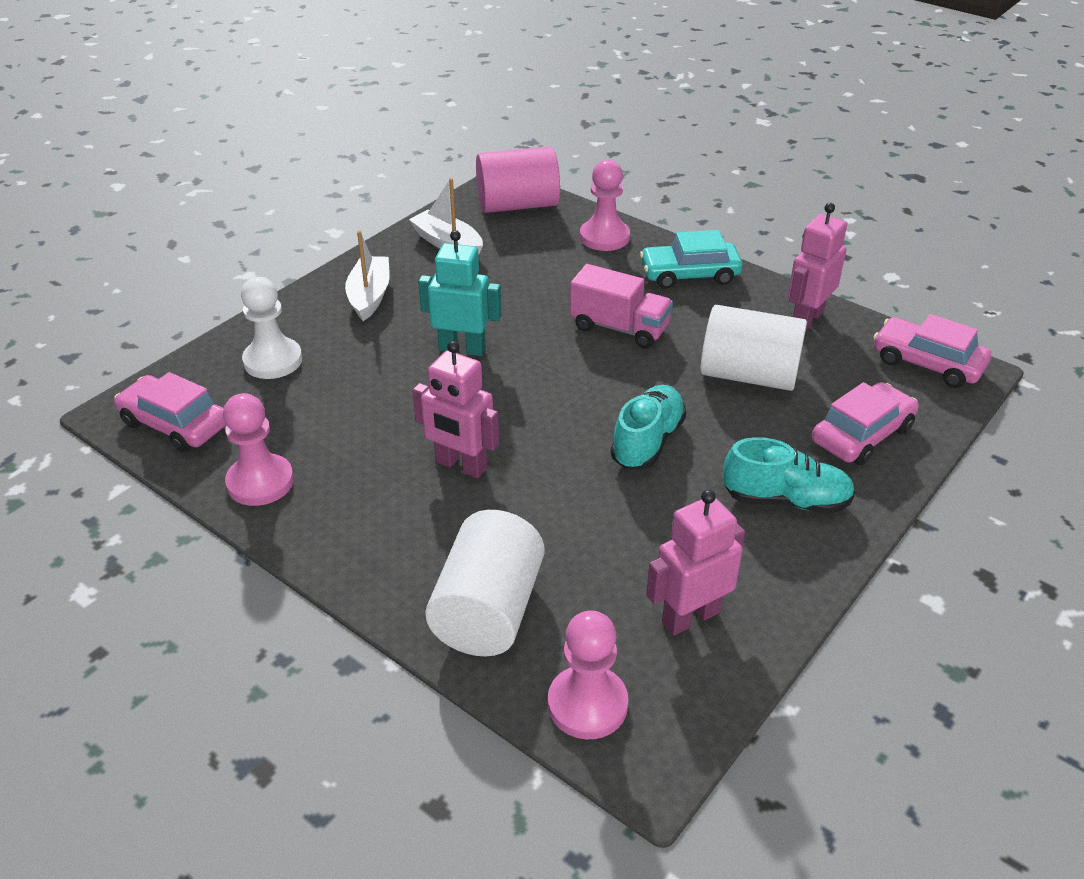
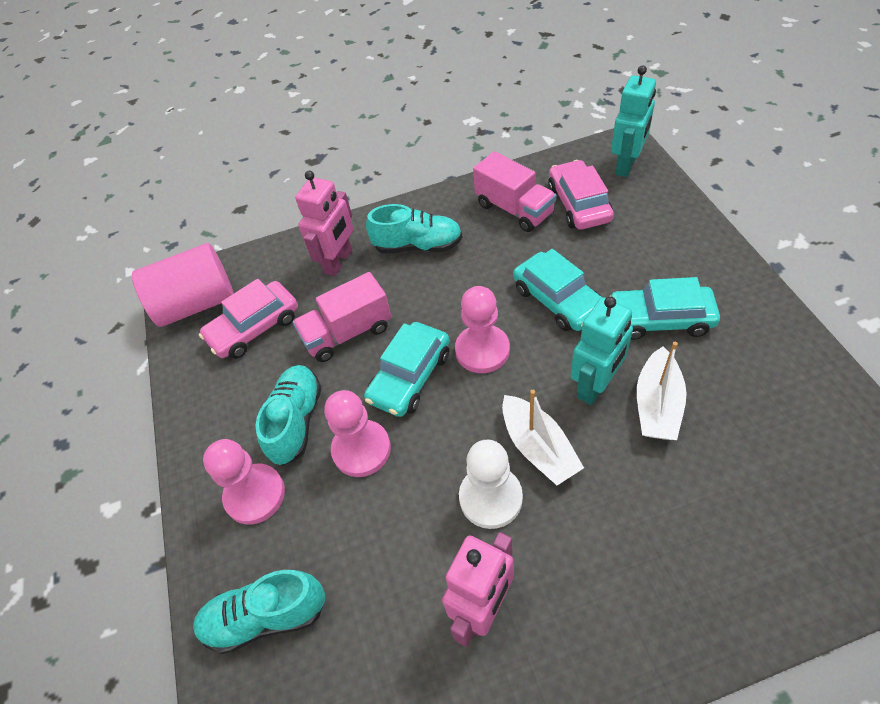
pink car: 3 -> 2
pink robot: 3 -> 2
pink truck: 1 -> 2
turquoise car: 1 -> 3
turquoise robot: 1 -> 2
turquoise shoe: 2 -> 3
white cylinder: 2 -> 0

